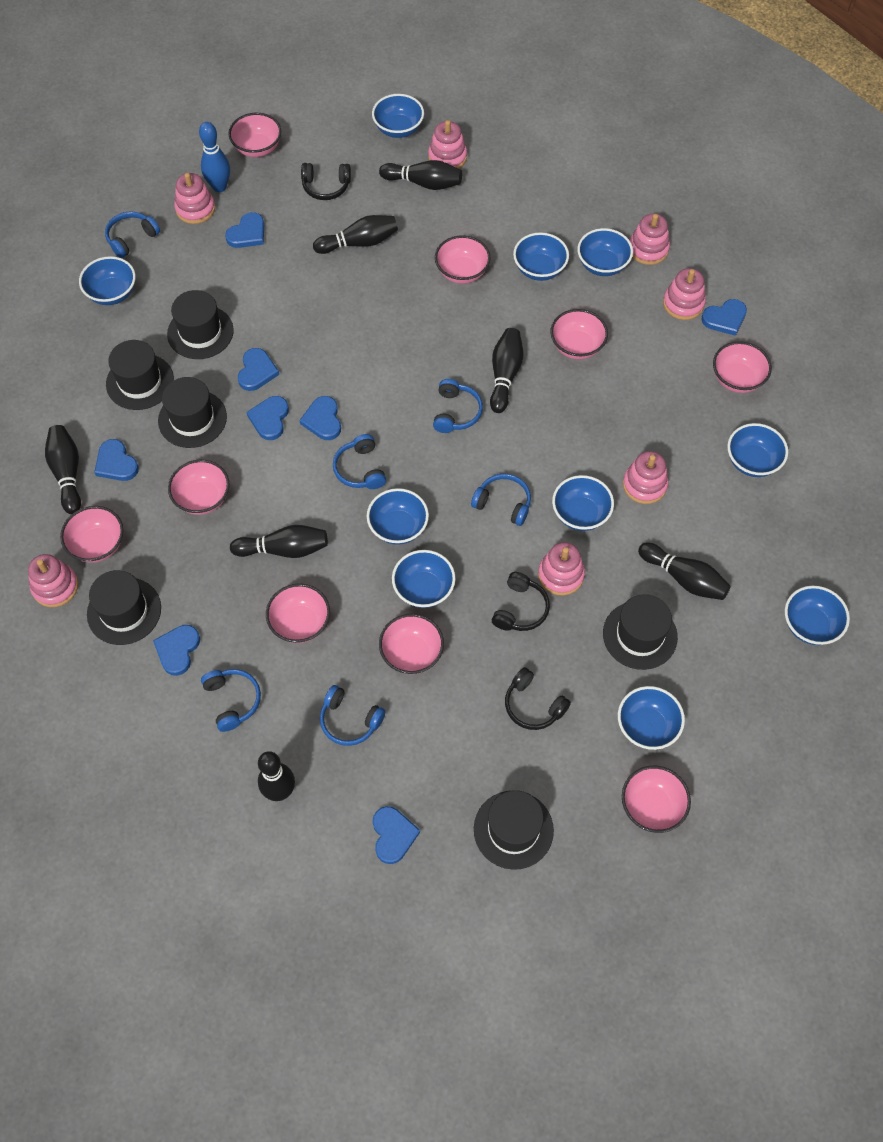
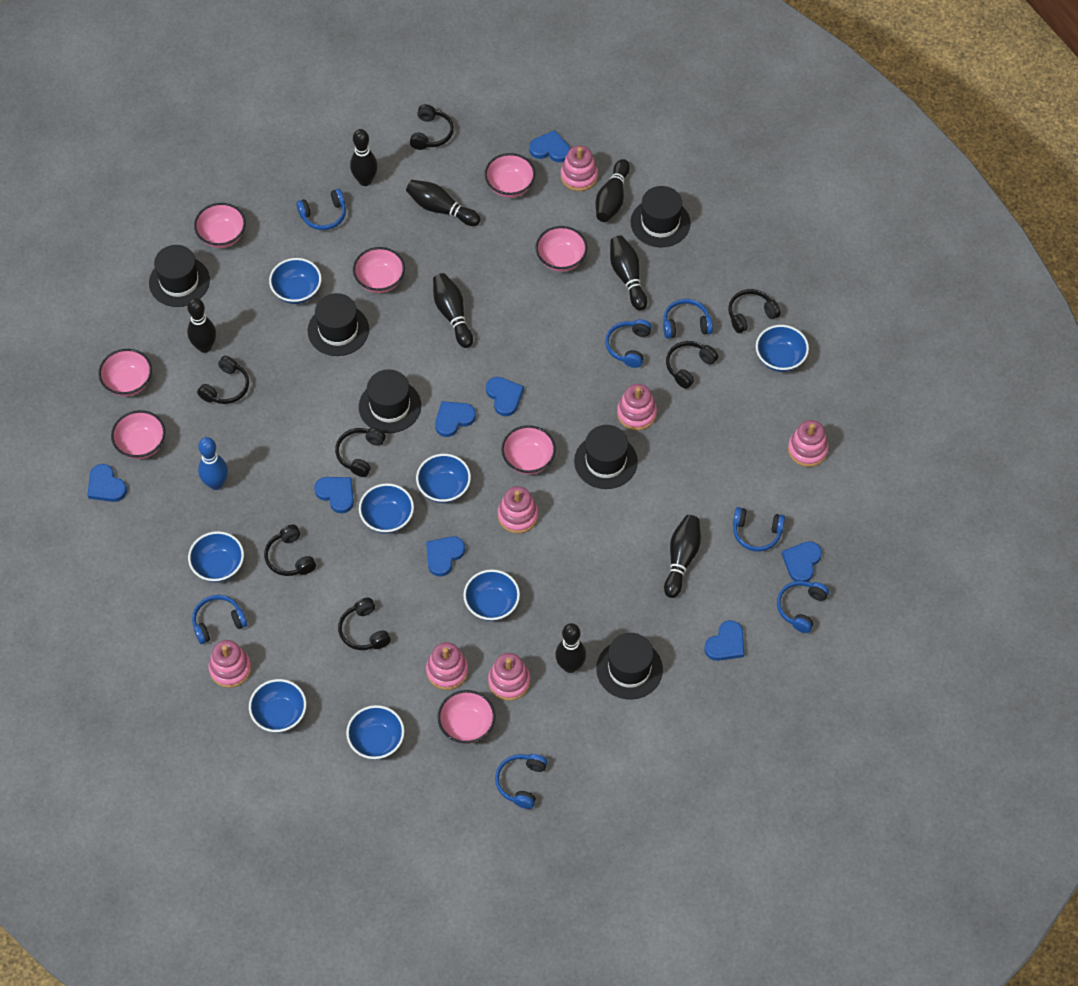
black bowling pin: 7 -> 8
black headphones: 3 -> 7
blue bowl: 10 -> 8
blue headphones: 6 -> 7
pink bowl: 9 -> 8

